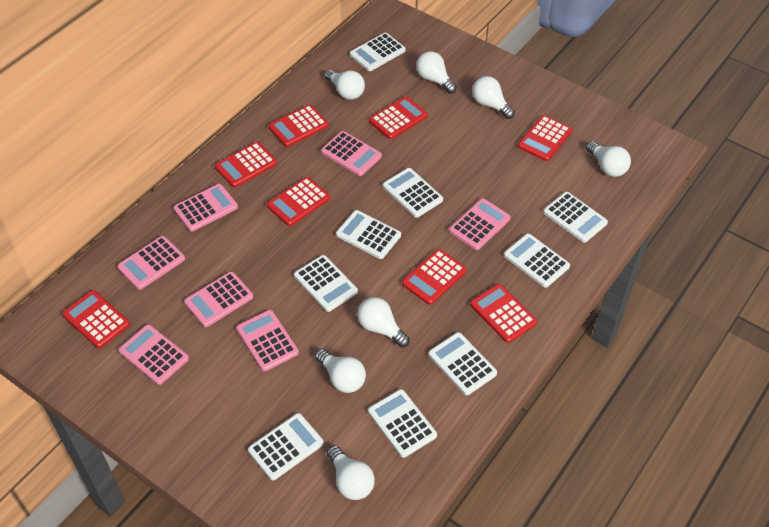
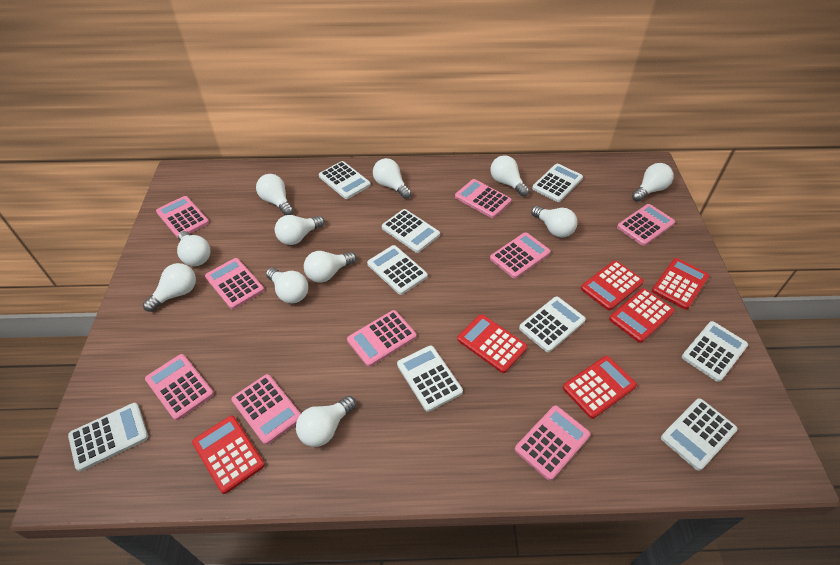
pink calculator: 7 -> 9
red calculator: 8 -> 6
white light bulb: 7 -> 11

